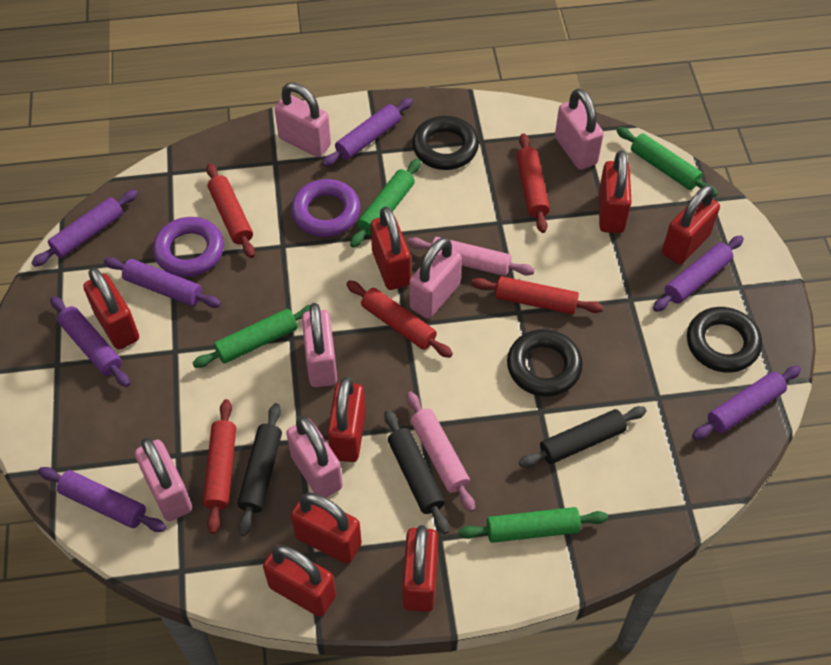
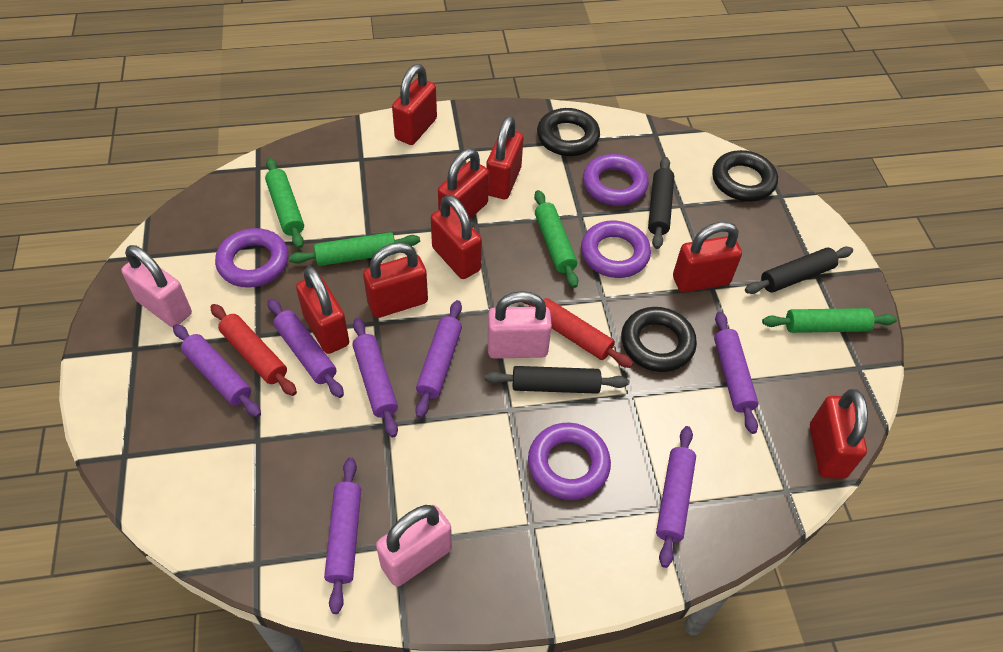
pink padlock: 6 -> 3
pink rolling pin: 2 -> 0
purple ring: 2 -> 4
red rolling pin: 5 -> 2

